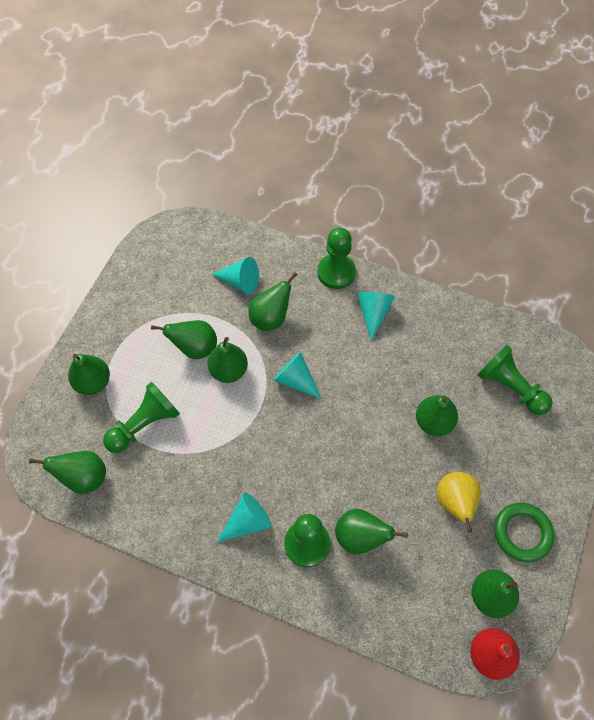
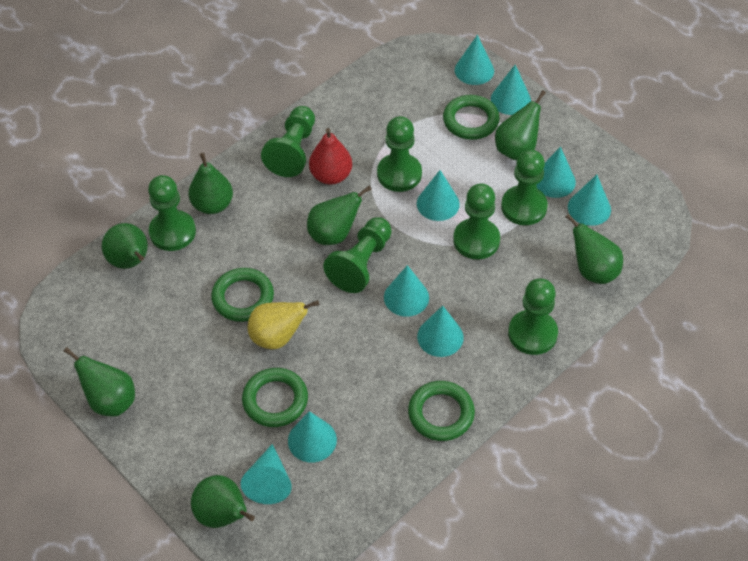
green pawn: 4 -> 7
green pear: 8 -> 7
green ring: 1 -> 4
turquoise cone: 4 -> 9

